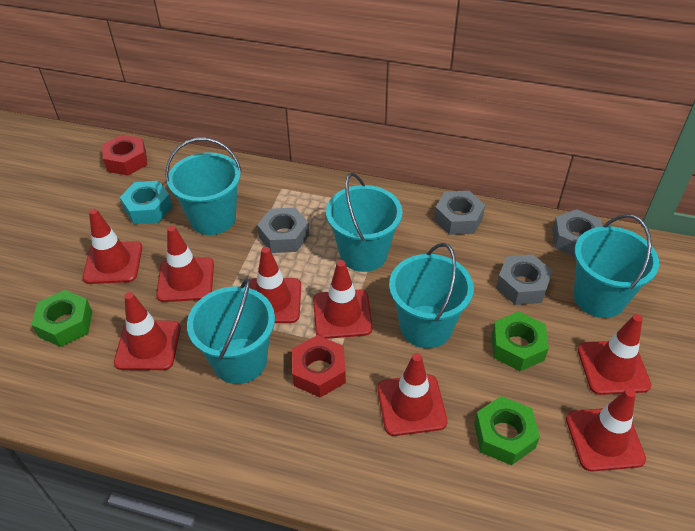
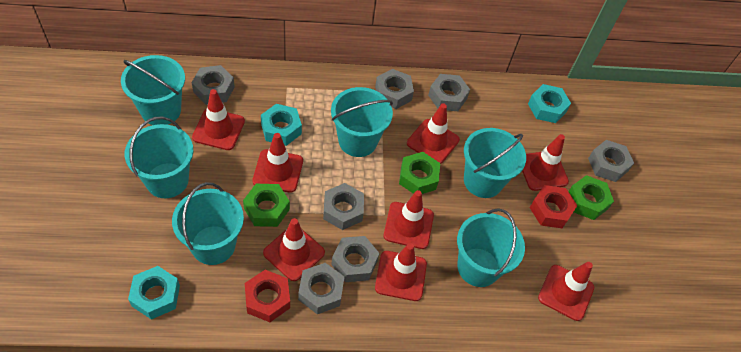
grey nut: 4 -> 7
turquoise bucket: 5 -> 6
turquoise nut: 1 -> 3

